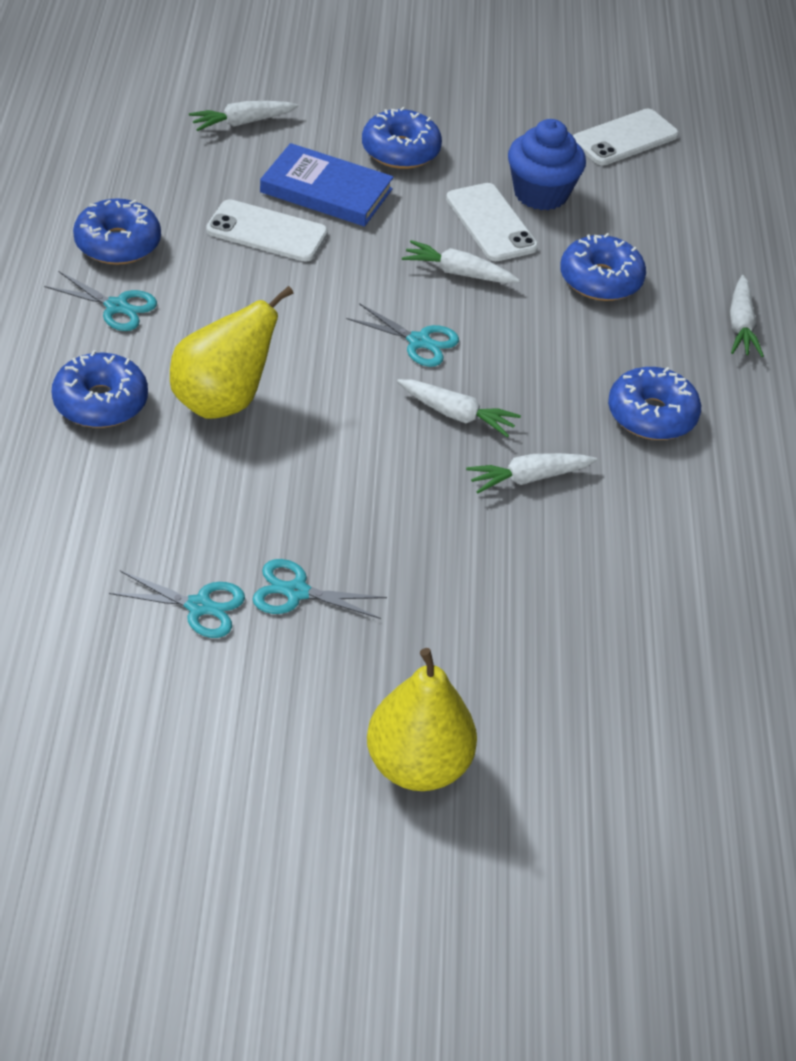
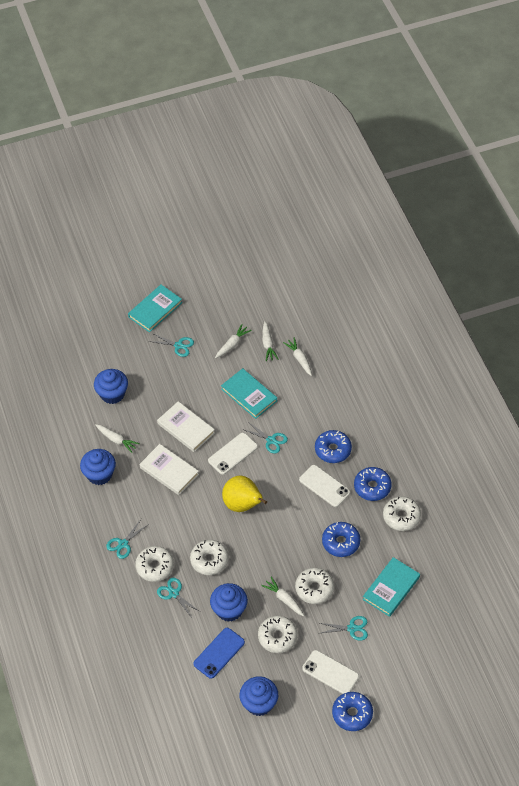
blue book: 1 -> 0
blue cupcake: 1 -> 4
blue donut: 5 -> 4
blue phone: 0 -> 1
turquoise book: 0 -> 3
turquoise scissors: 4 -> 5
white book: 0 -> 2
white donut: 0 -> 5
yellow pear: 2 -> 1

